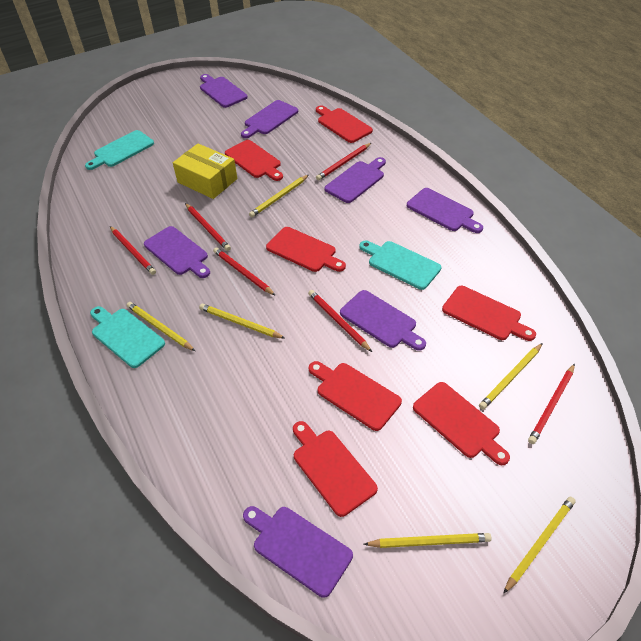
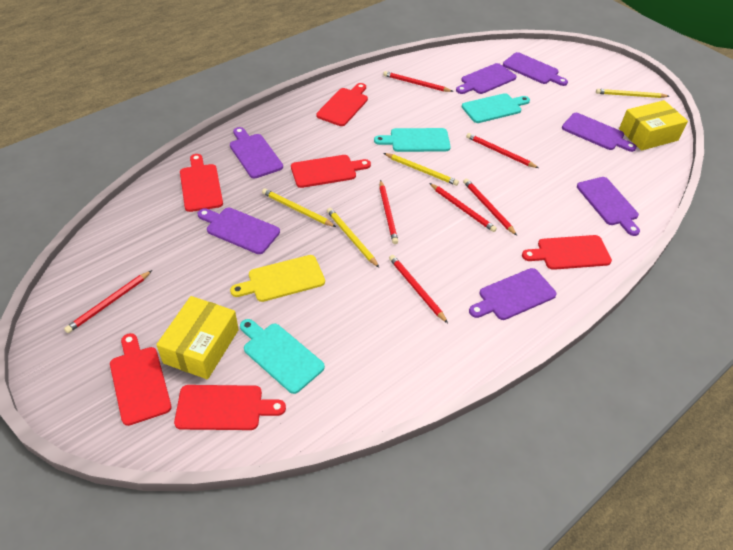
red cutting board: 7 -> 6
red pencil: 6 -> 7
yellow box: 1 -> 2
yellow cutting board: 0 -> 1
yellow pencil: 6 -> 4

